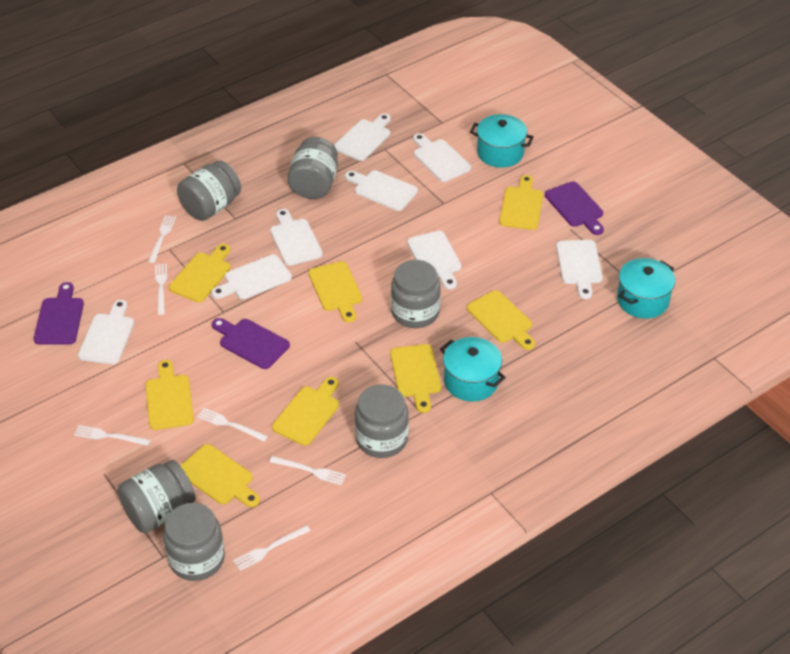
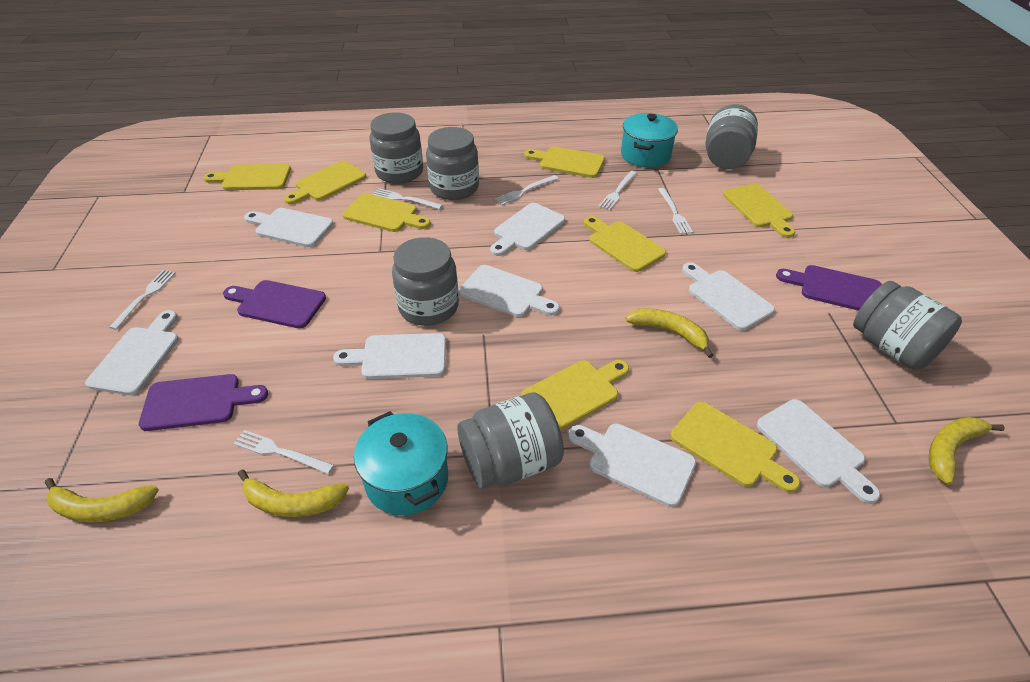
turquoise pot: 3 -> 2
yellow banana: 0 -> 4

